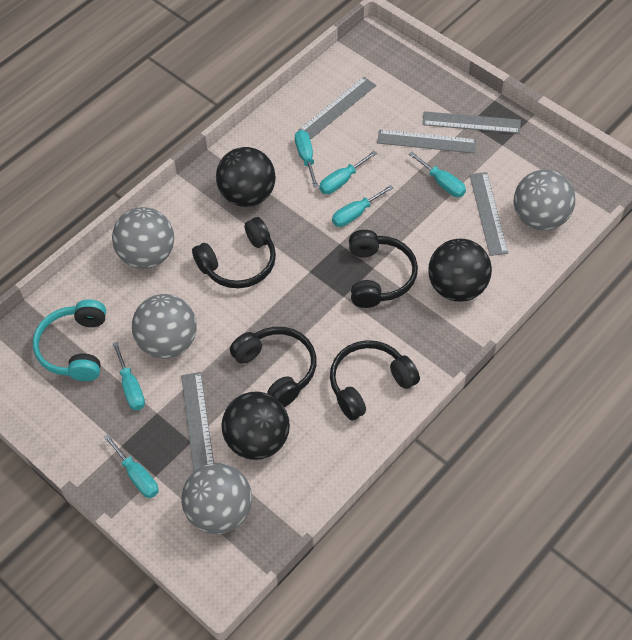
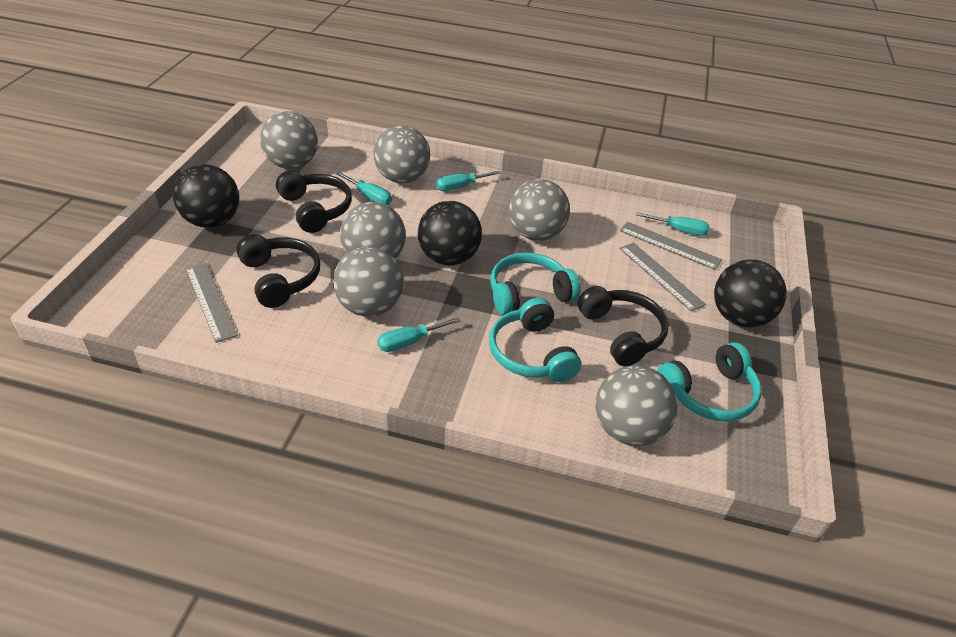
black headphones: 4 -> 3
grey ball: 4 -> 6
grey ruler: 5 -> 3
turquoise headphones: 1 -> 3
turquoise screwdriver: 6 -> 4

